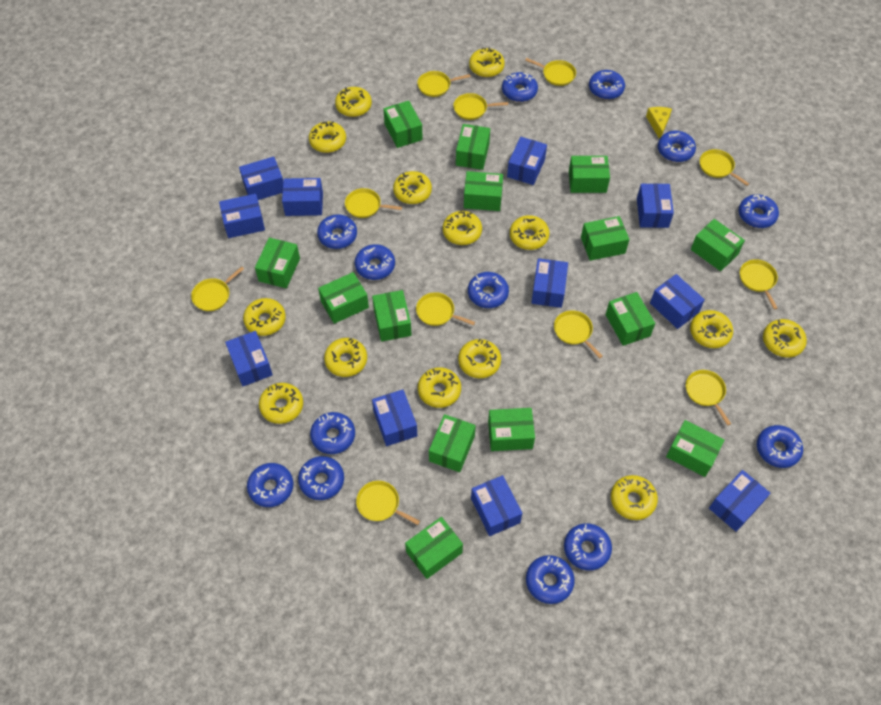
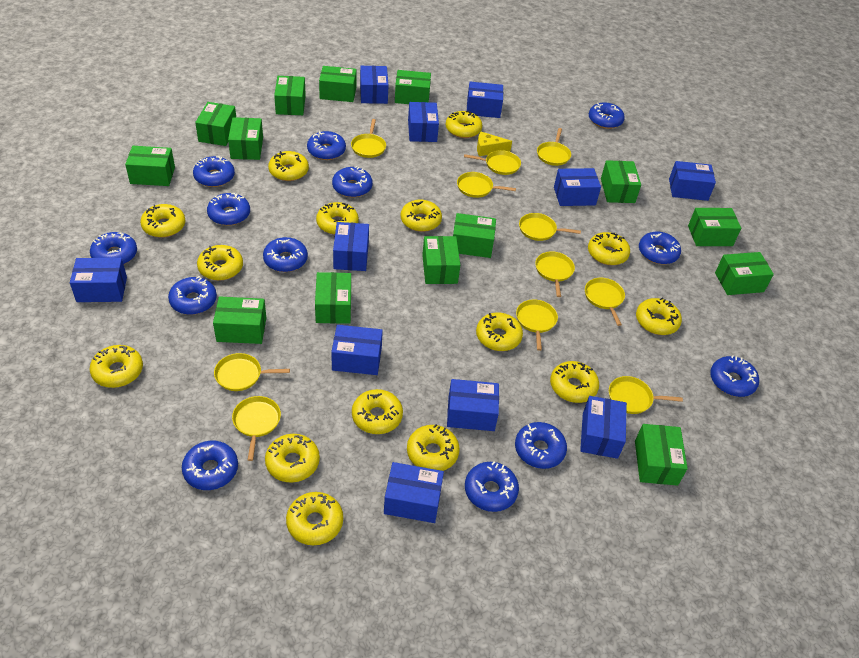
yellow donut: 14 -> 15

